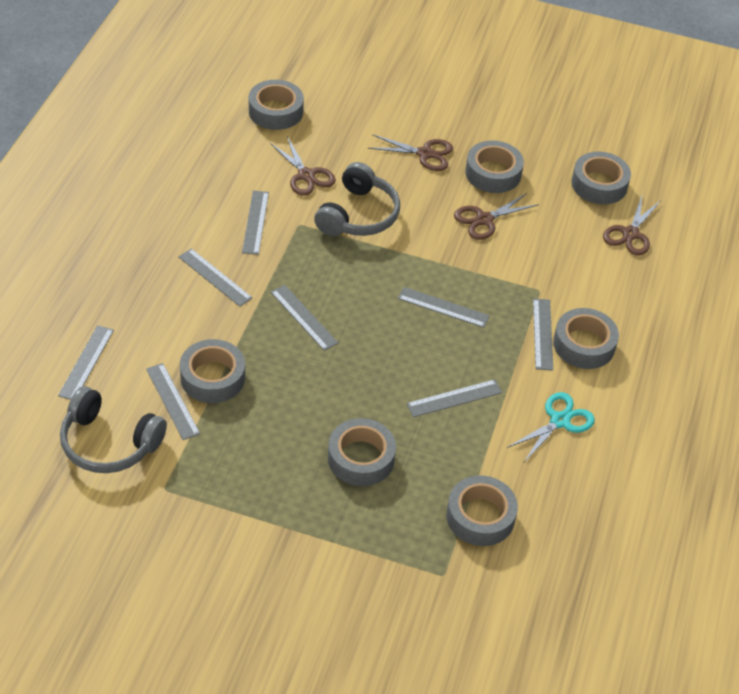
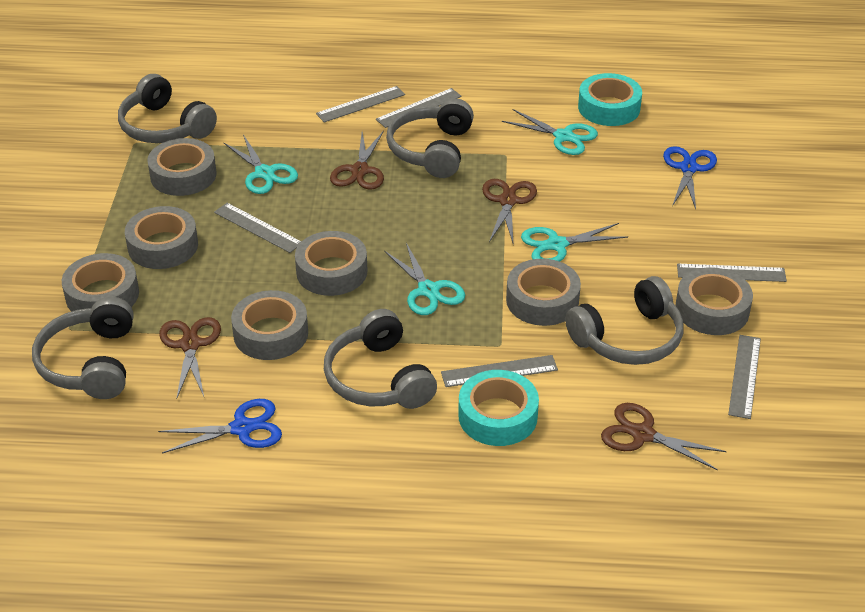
blue scissors: 0 -> 2
grey headphones: 2 -> 5
grey ruler: 8 -> 6
turquoise scissors: 1 -> 4
turquoise tape: 0 -> 2

